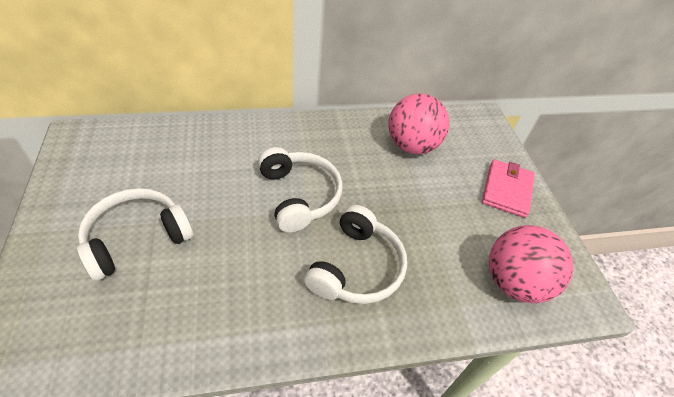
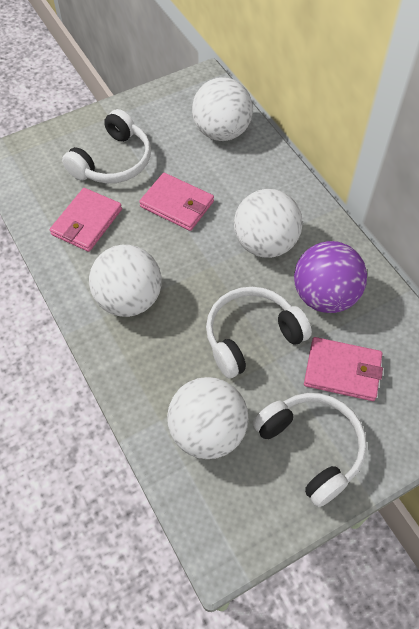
pink ball: 2 -> 0
pink wallet: 1 -> 3
purple ball: 0 -> 1
white ball: 0 -> 4

